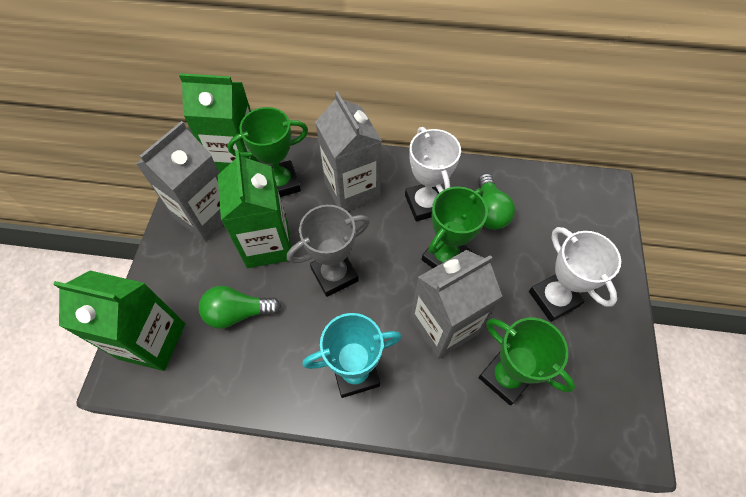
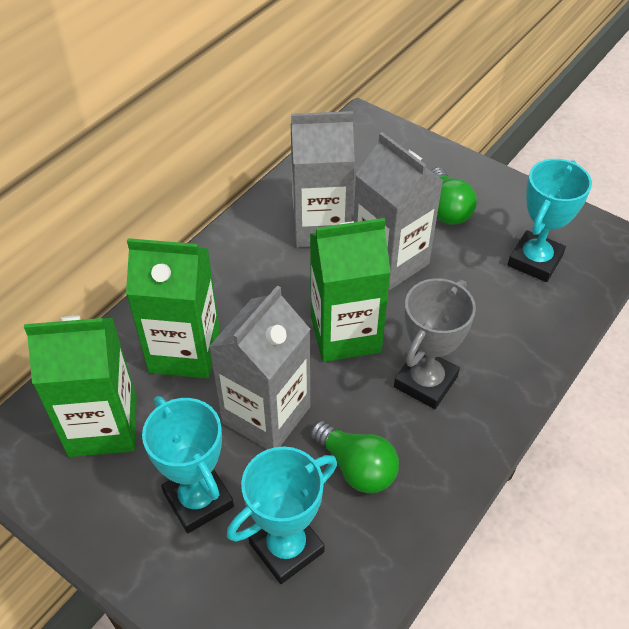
green trophy: 3 -> 0
turquoise trophy: 1 -> 3
white trophy: 2 -> 0

